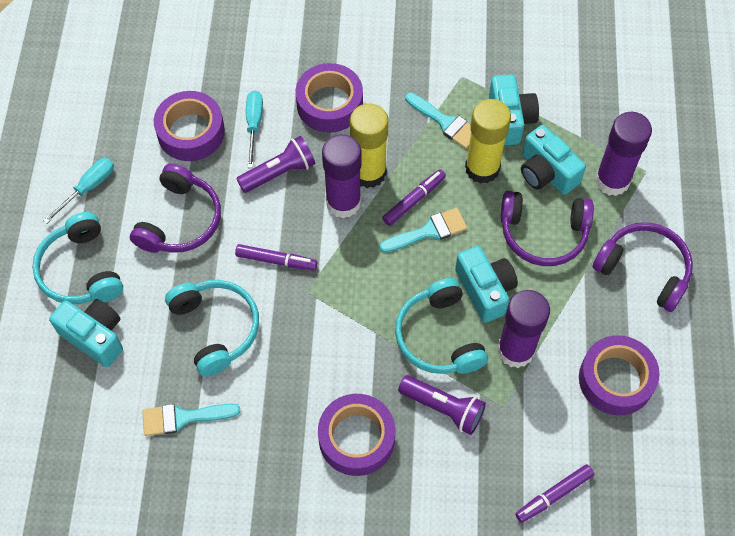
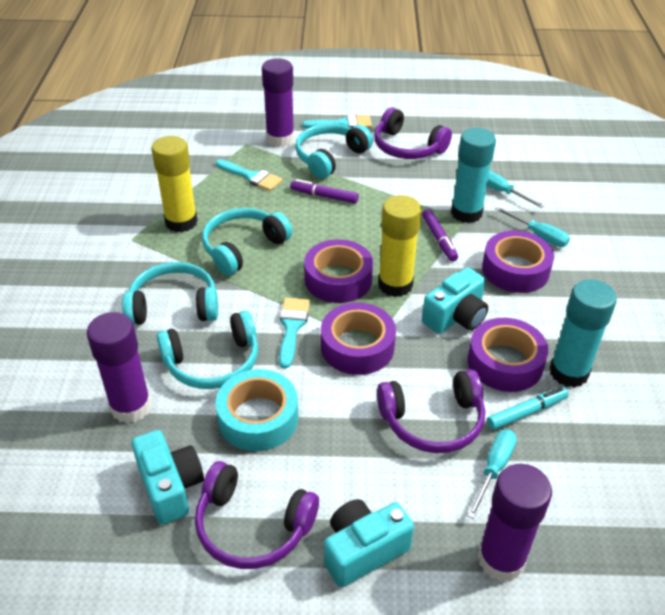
purple flashlight: 2 -> 0
purple marker: 3 -> 2
turquoise camera: 4 -> 3
turquoise glue stick: 0 -> 2
turquoise headphones: 3 -> 4
turquoise marker: 0 -> 1
turquoise screwdriver: 2 -> 3
turquoise tape: 0 -> 1

